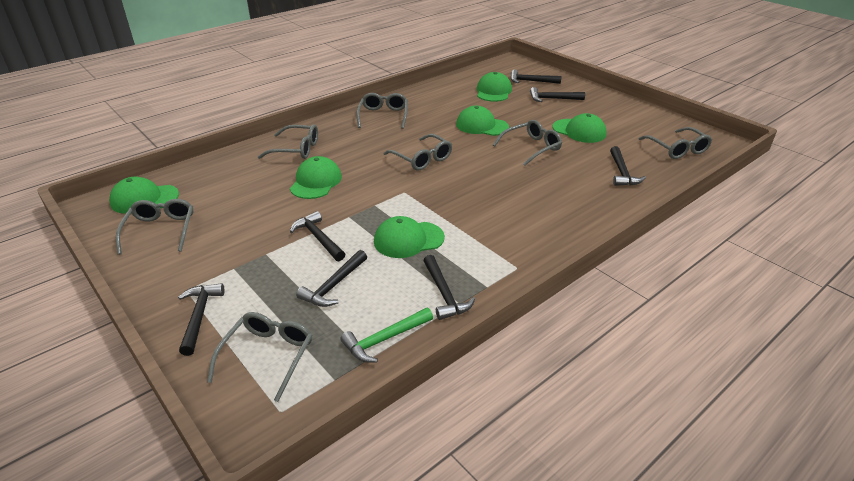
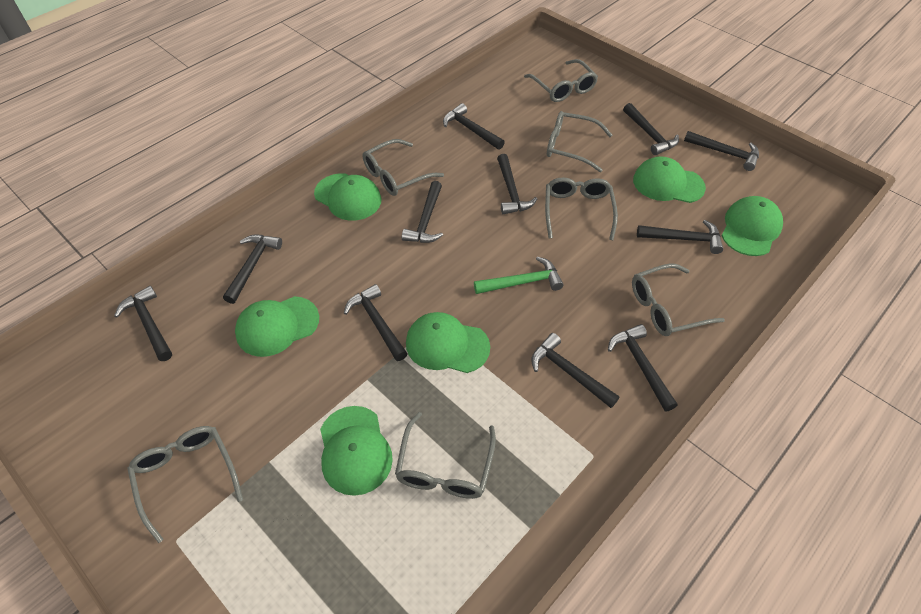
black hammer: 7 -> 11

